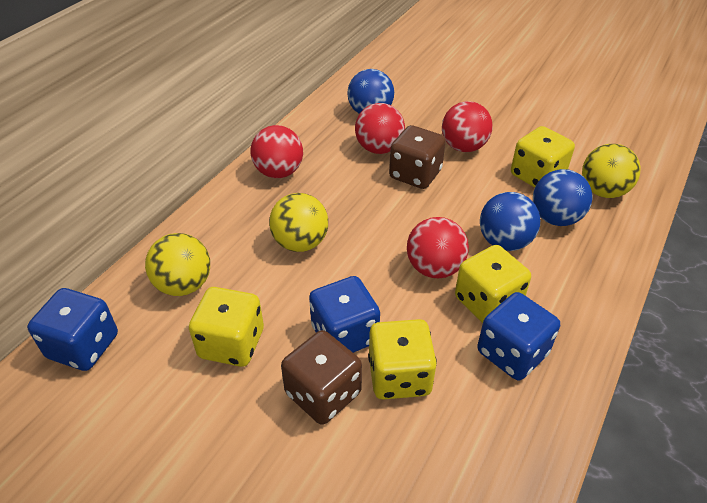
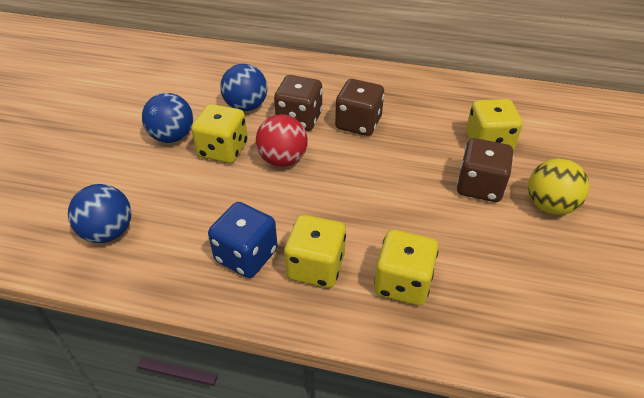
blue dice: 3 -> 1
brown dice: 2 -> 3
red ball: 4 -> 1
yellow ball: 3 -> 1

